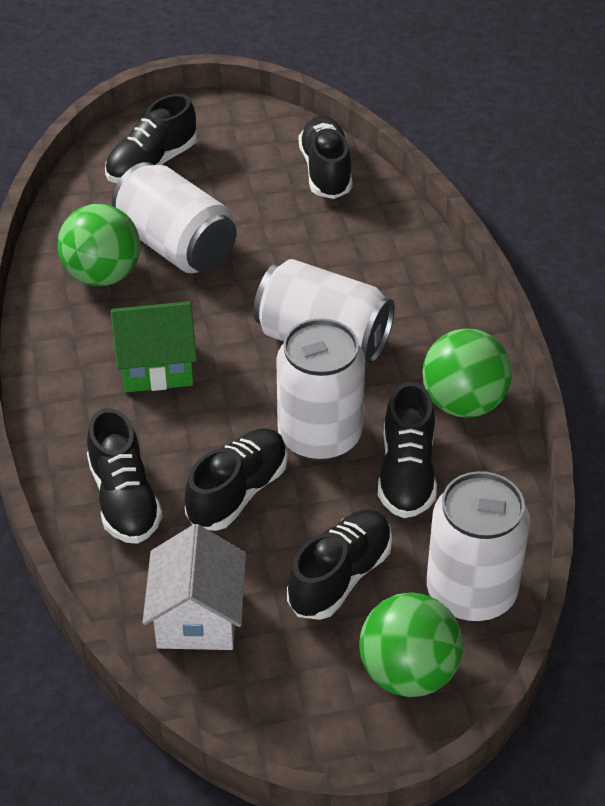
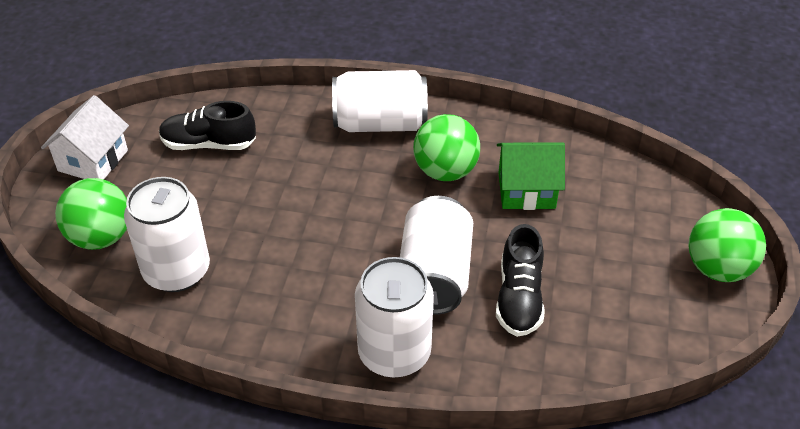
black shoe: 6 -> 2

